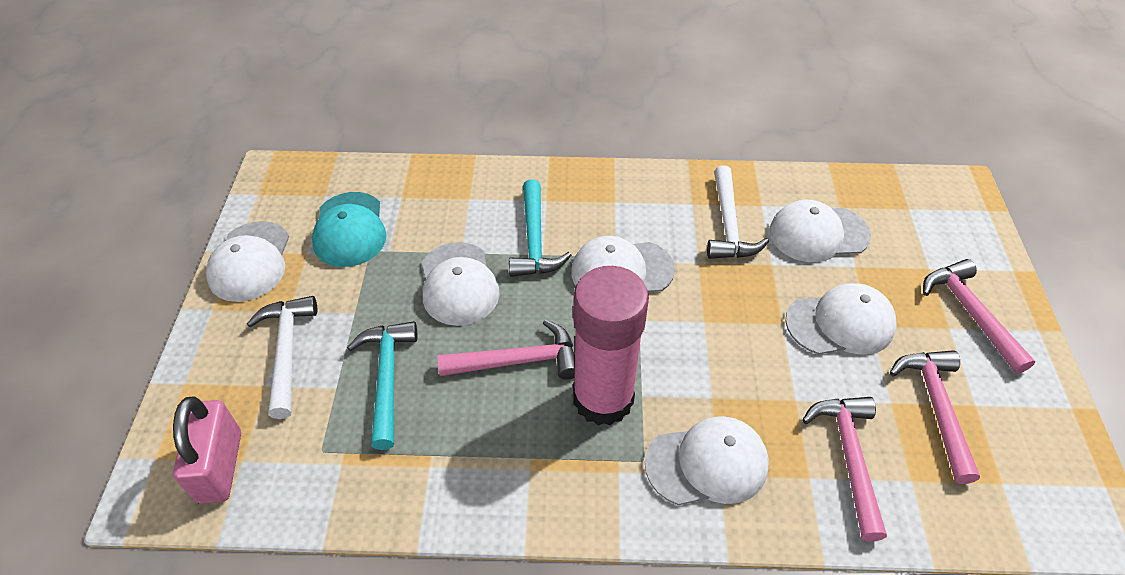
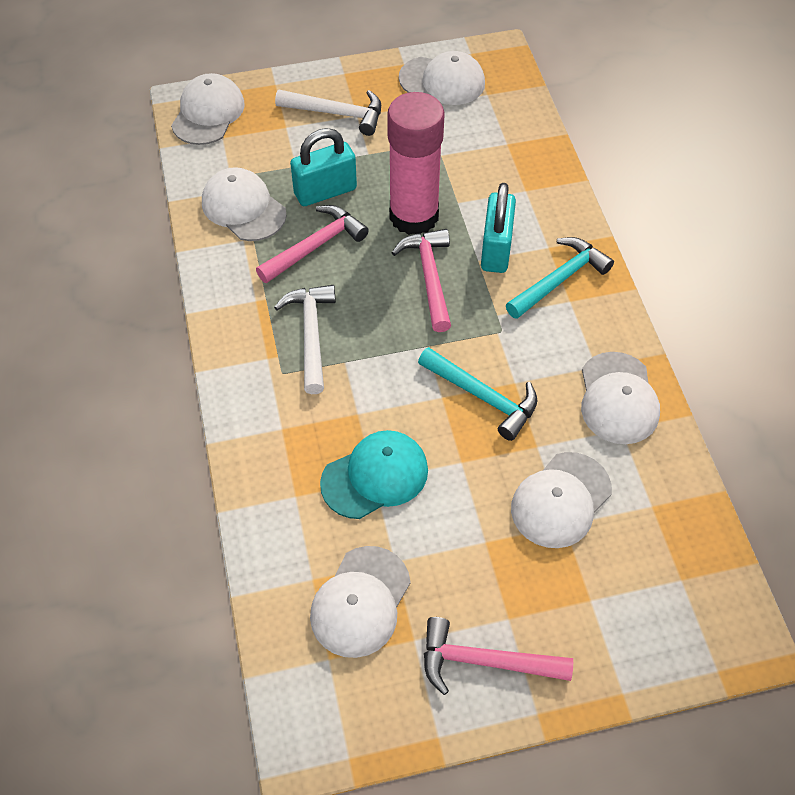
pink hammer: 4 -> 3
pink padlock: 1 -> 0
turquoise padlock: 0 -> 2

